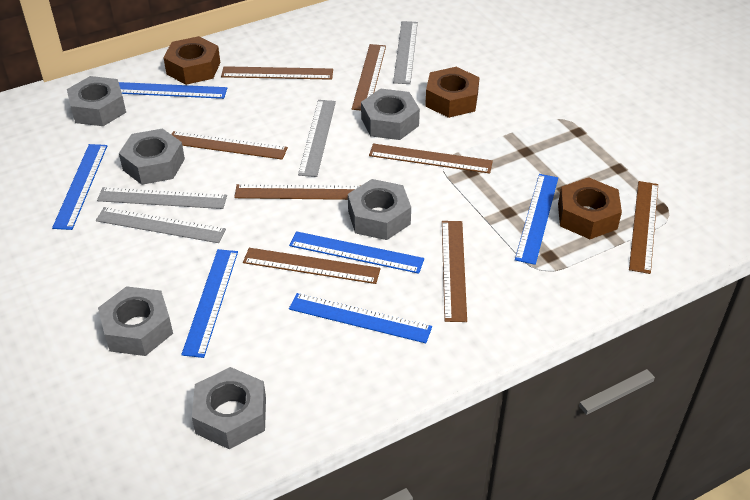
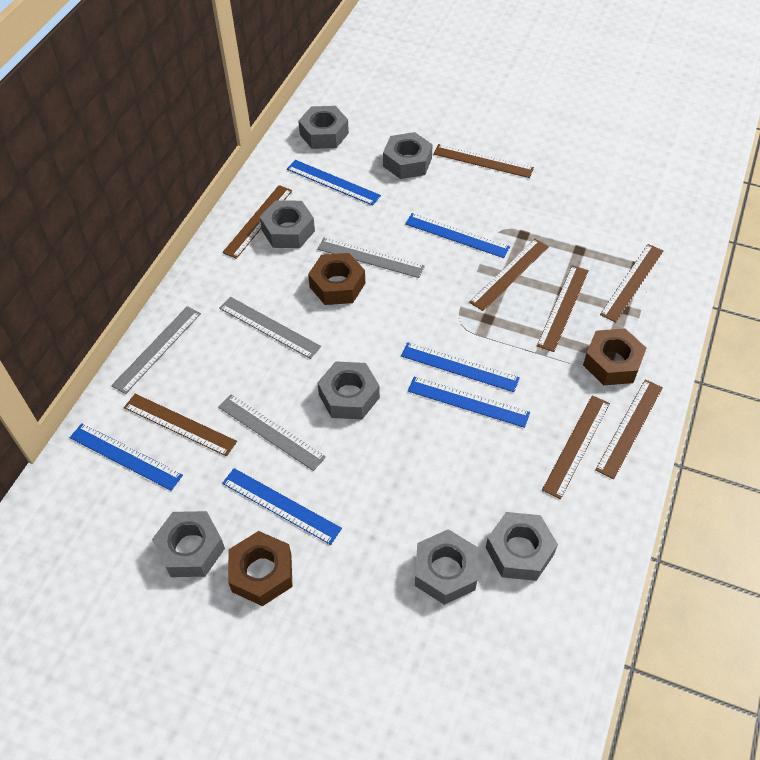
grey nut: 6 -> 7

